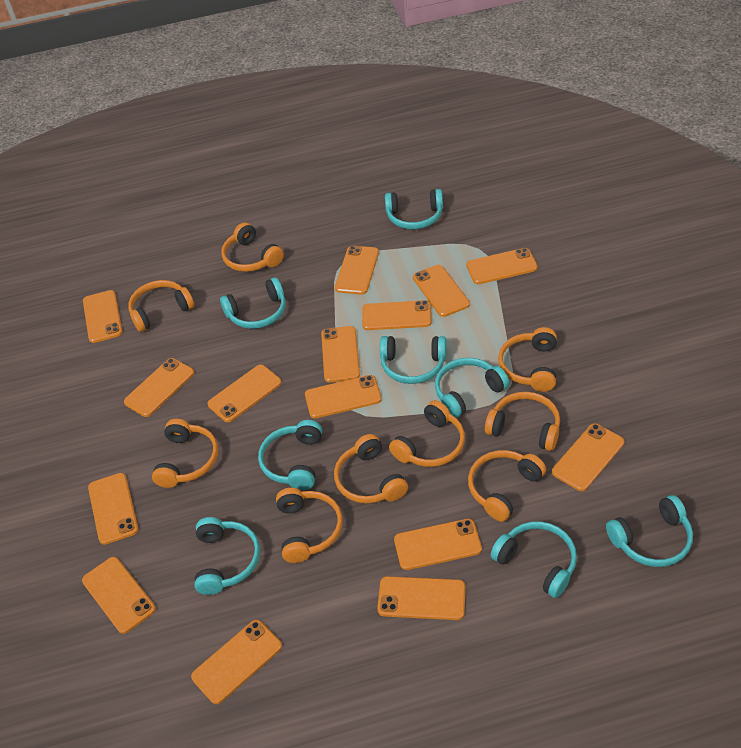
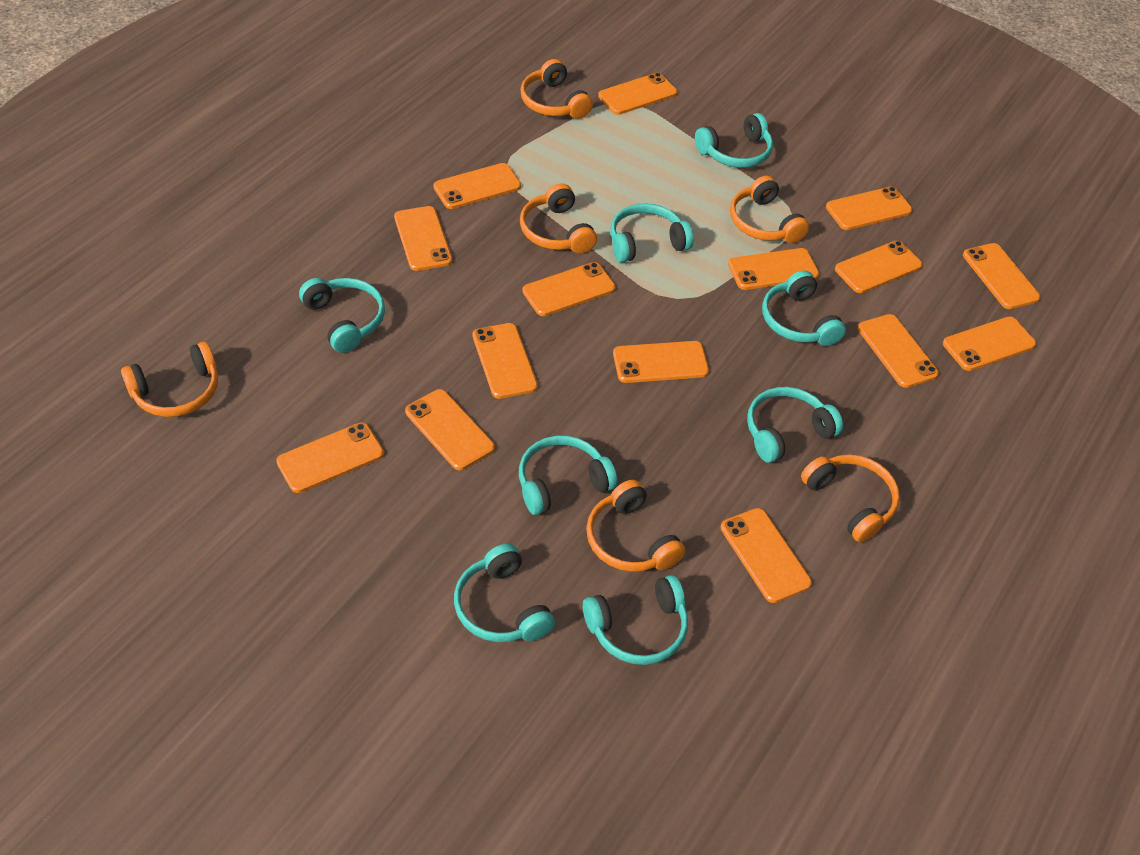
orange headphones: 9 -> 6

